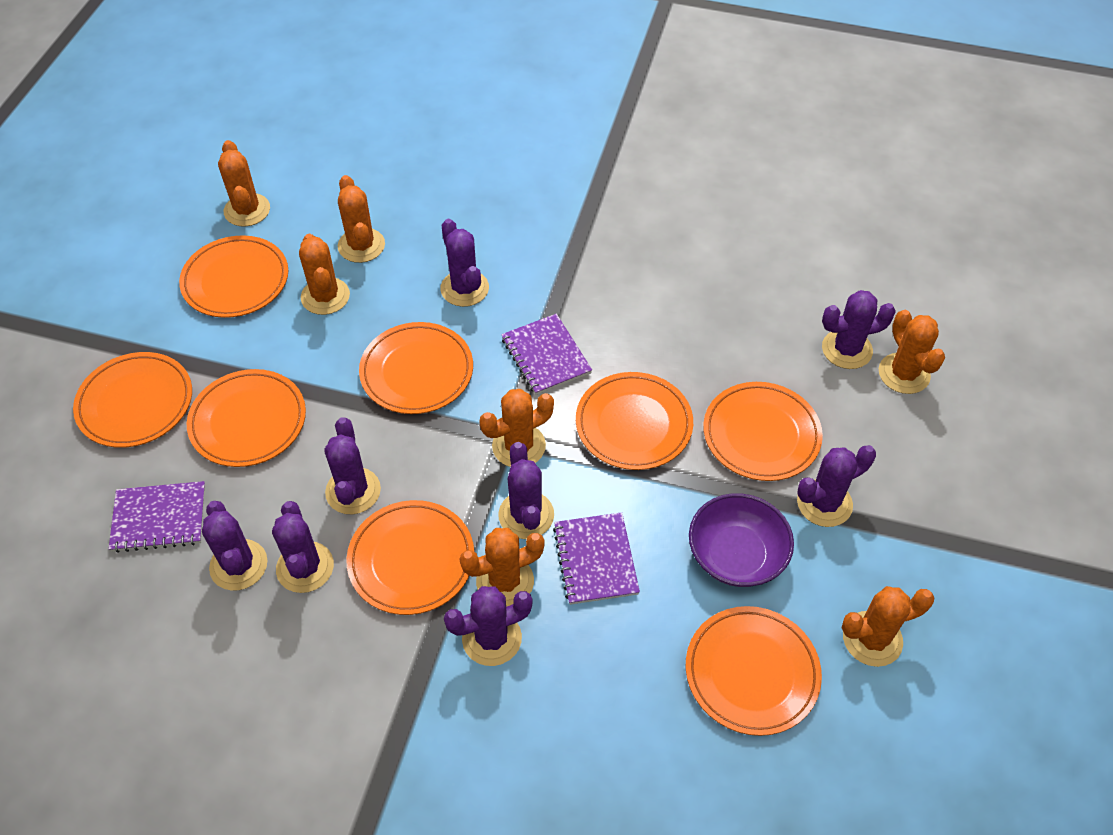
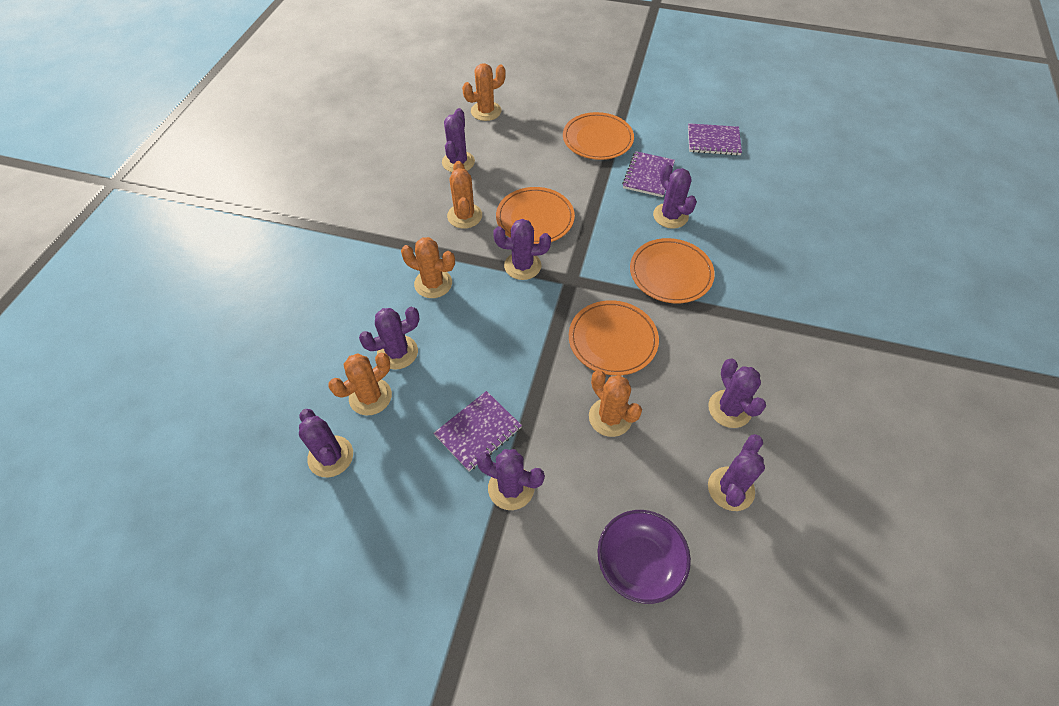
orange cactus: 7 -> 5
orange plate: 8 -> 4

